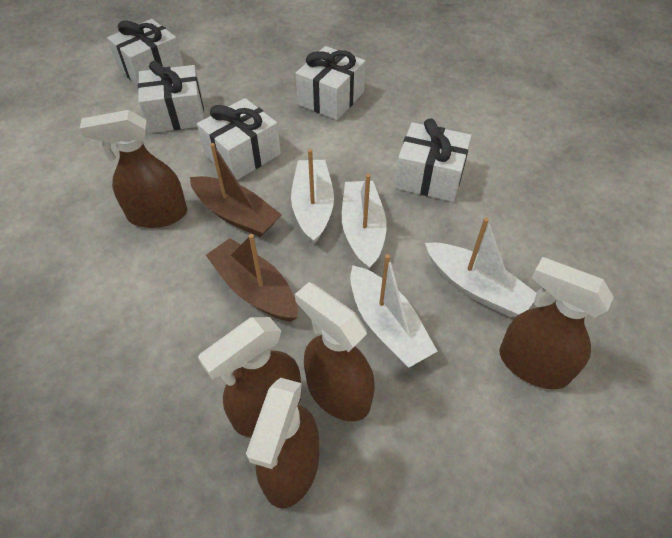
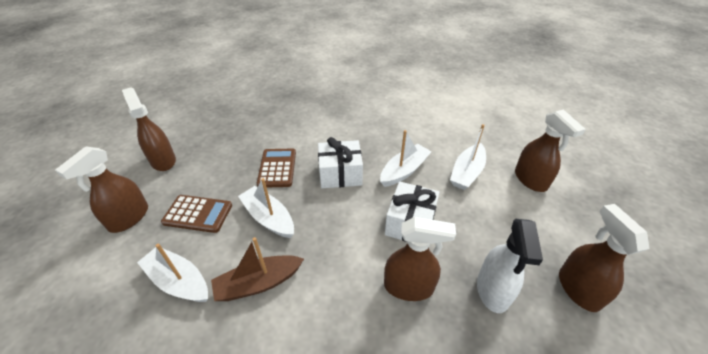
brown boat: 2 -> 1
brown calculator: 0 -> 2
white gift: 5 -> 2
white spray bottle: 0 -> 1

